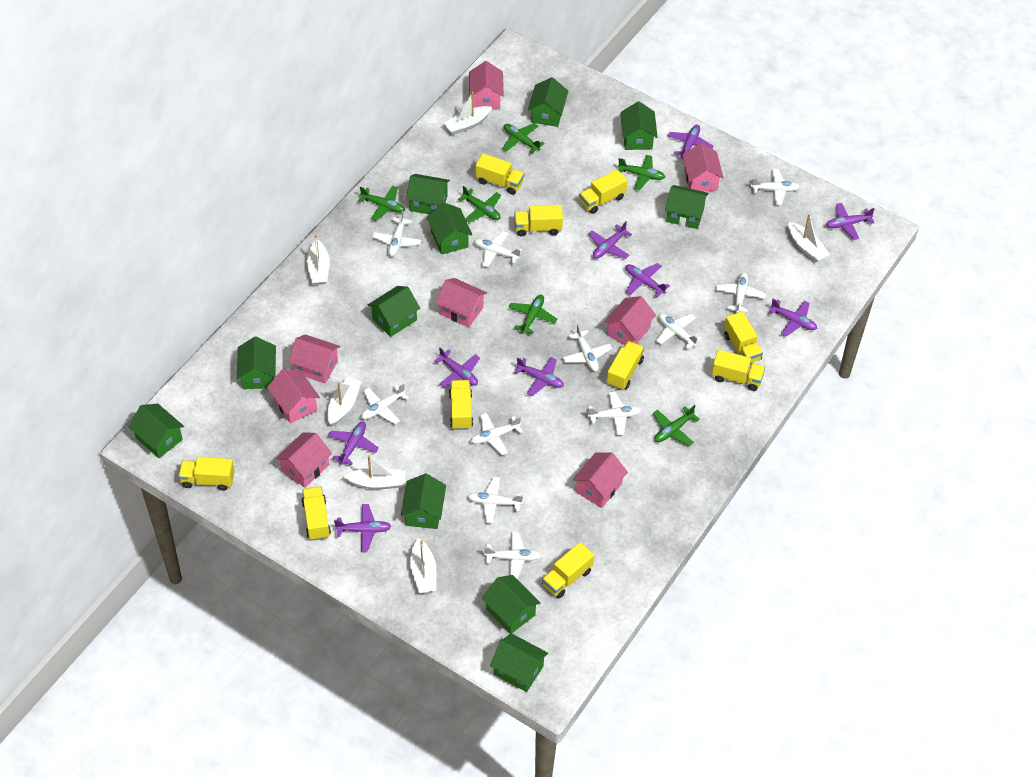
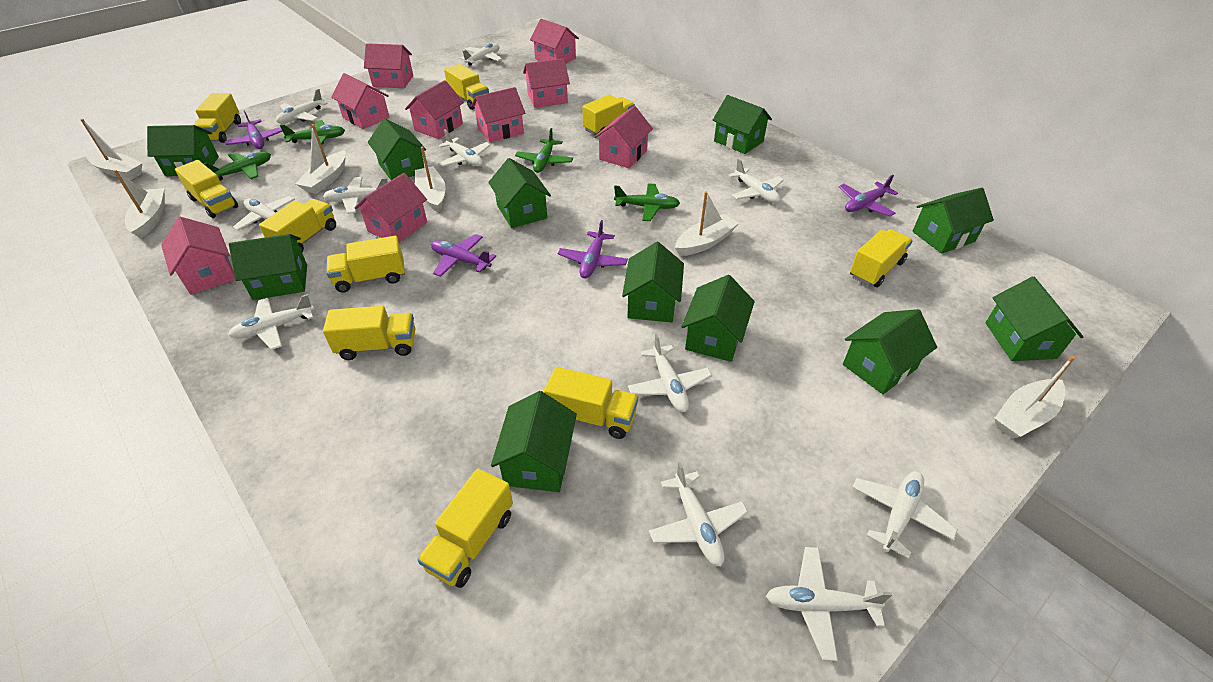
green plane: 6 -> 4
pink house: 8 -> 9
purple plane: 9 -> 4

